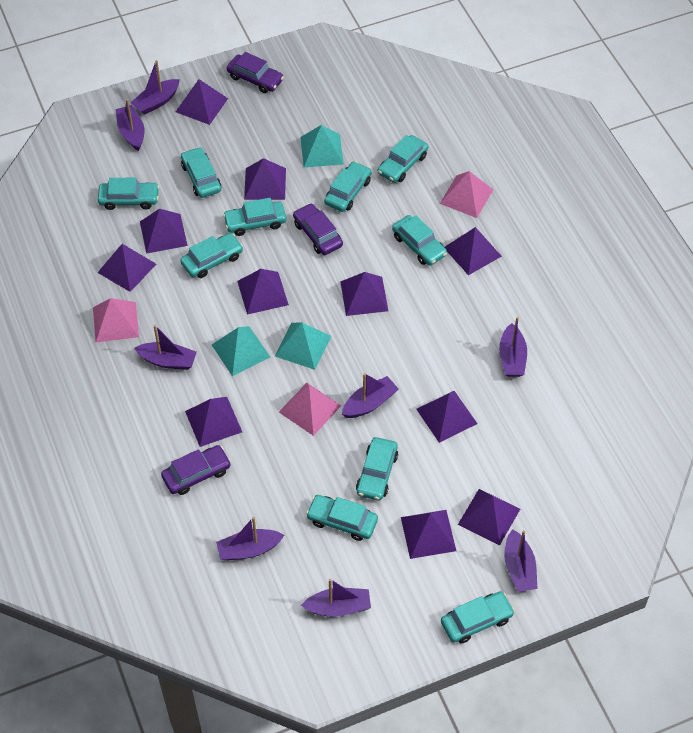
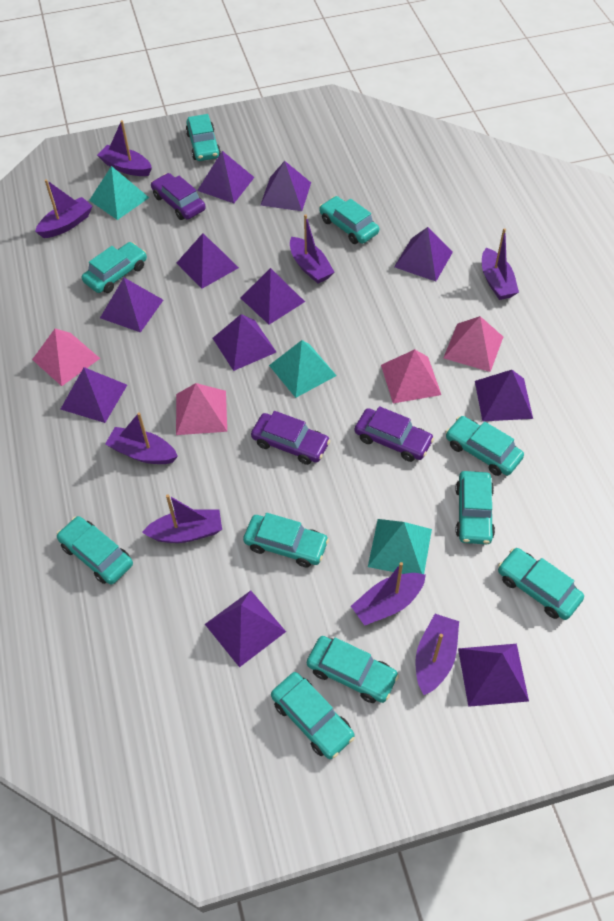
pink pyramid: 3 -> 4

